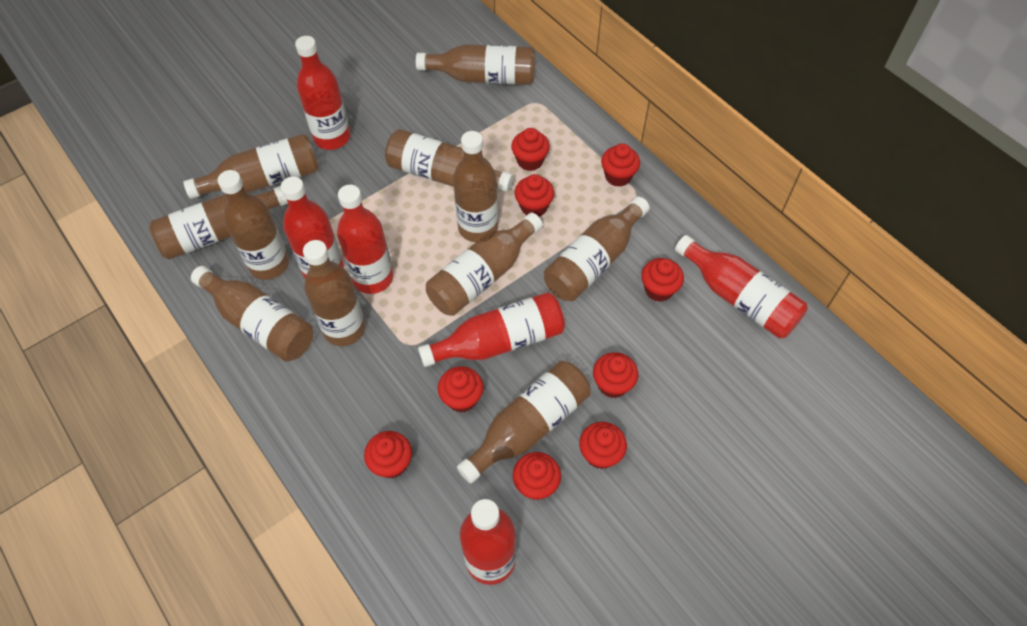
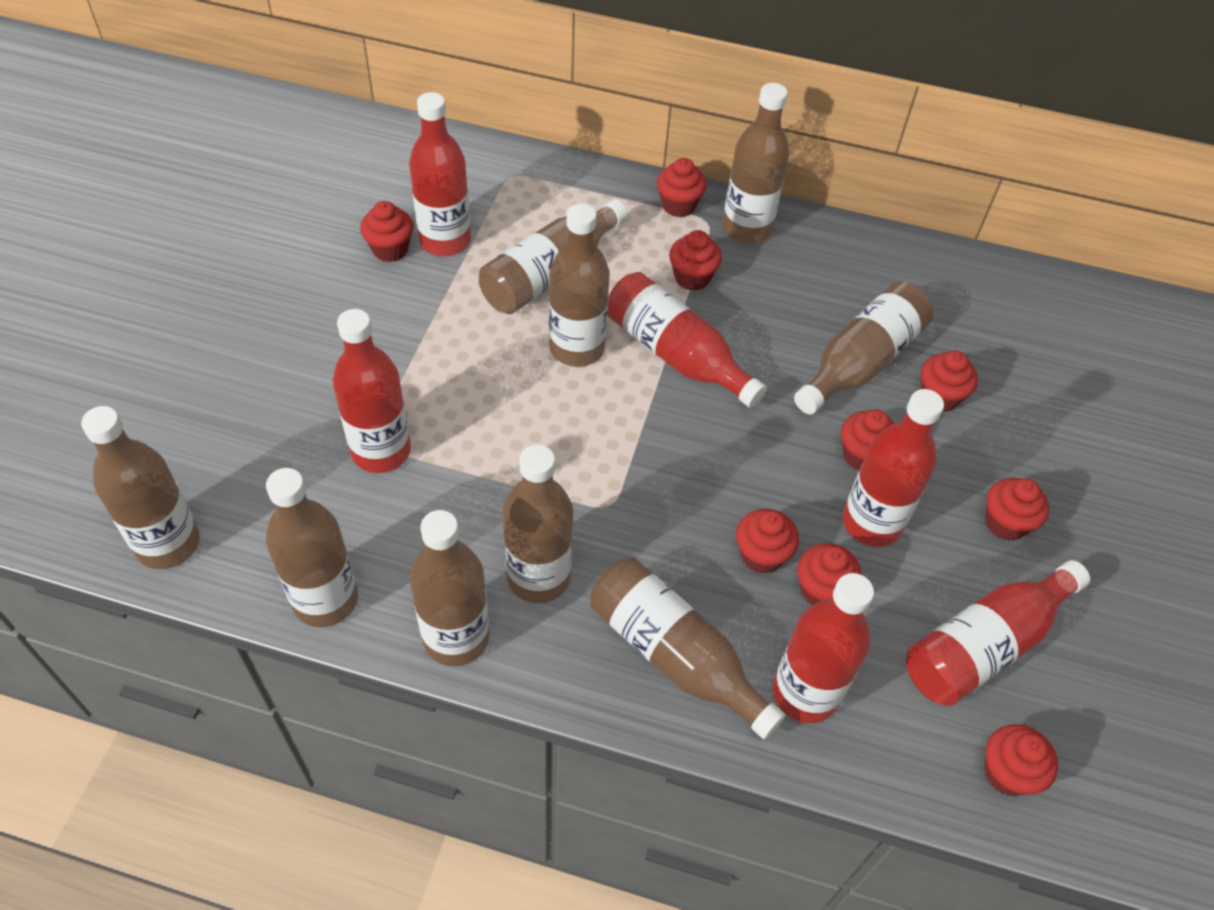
brown bottle: 11 -> 9

